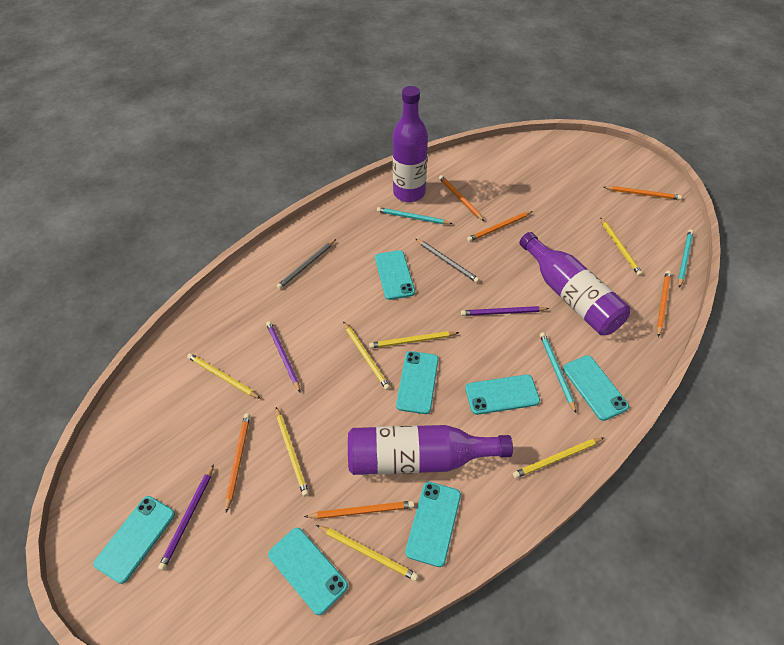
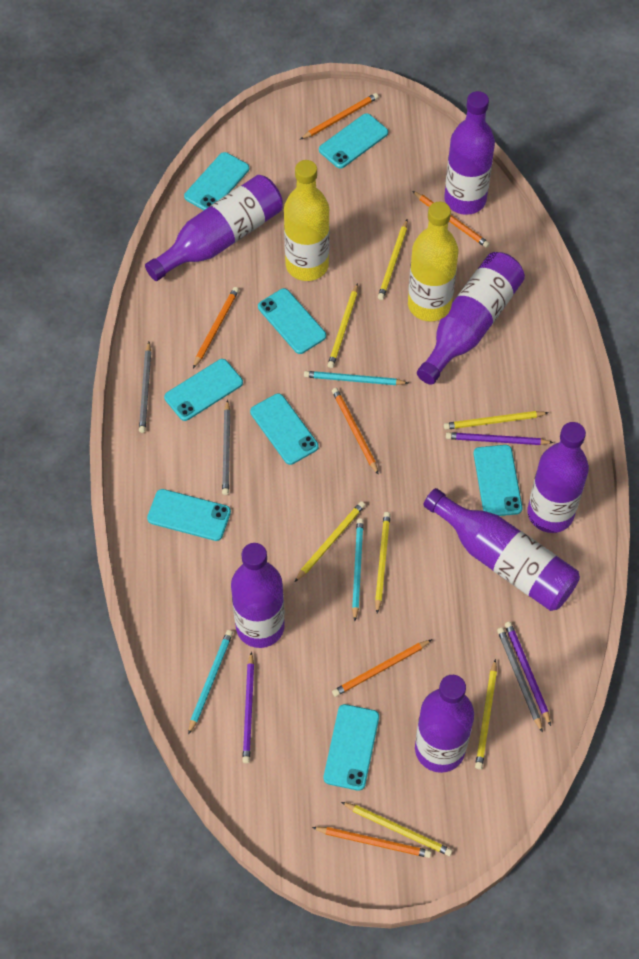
grey pencil: 2 -> 3
purple bottle: 3 -> 7
turquoise phone: 7 -> 8
yellow bottle: 0 -> 2

